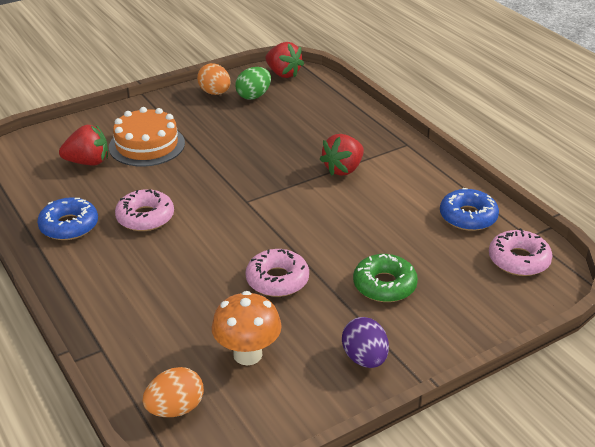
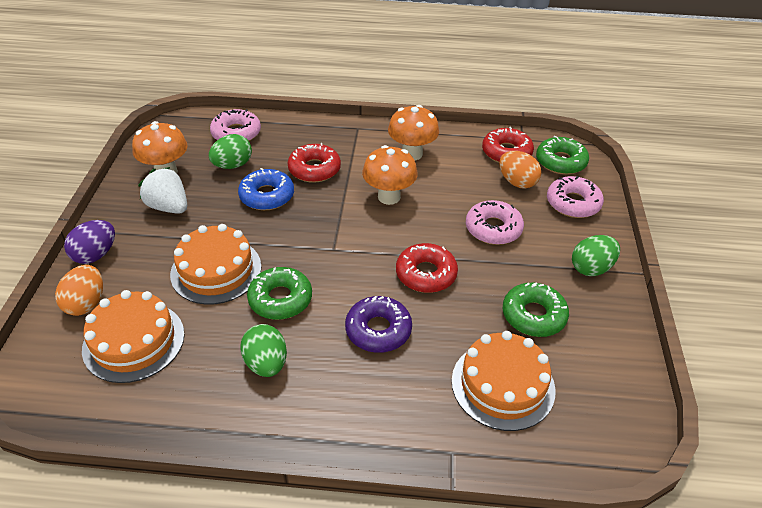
blue donut: 2 -> 1
green donut: 1 -> 3
green egg: 1 -> 3
orange cake: 1 -> 3
orange mushroom: 1 -> 3
purple donut: 0 -> 1
red donut: 0 -> 3
red strawberry: 3 -> 0
white strawberry: 0 -> 1

